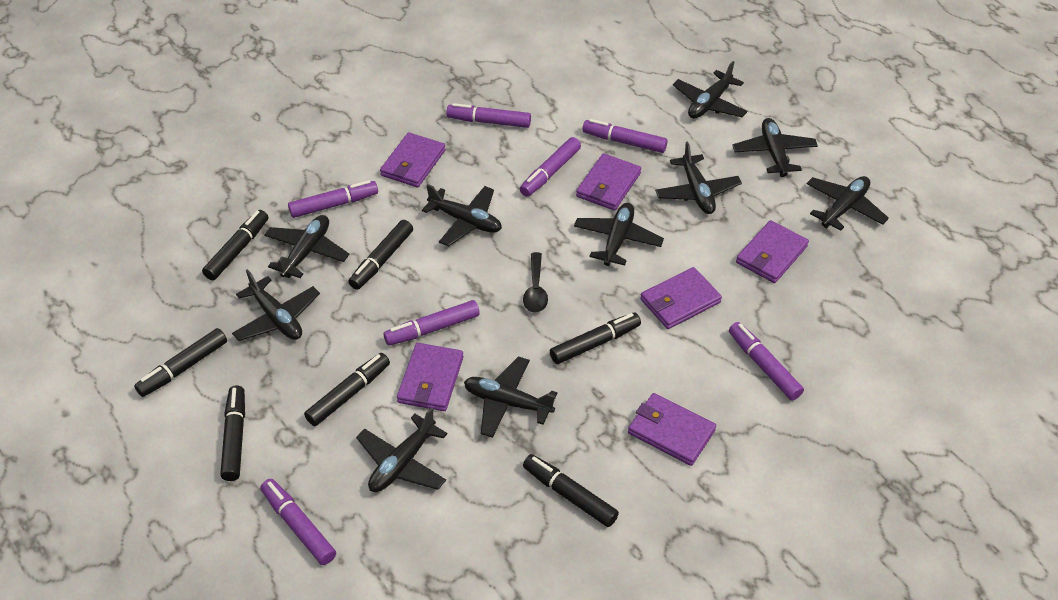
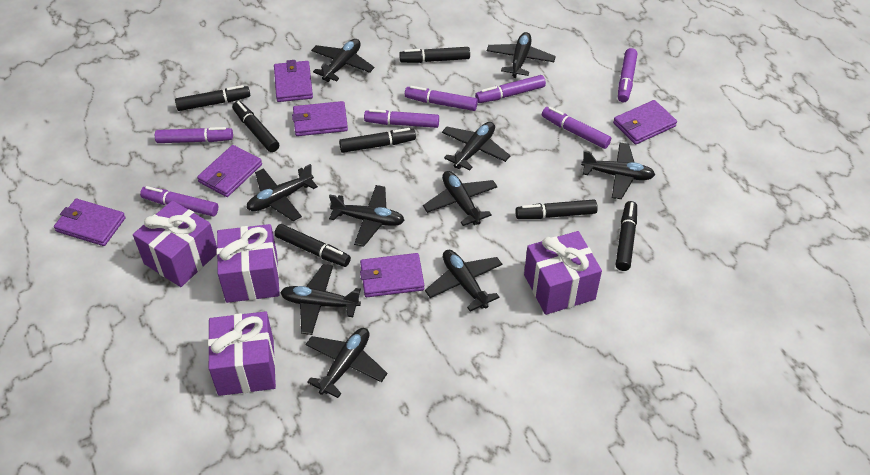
black spoon: 1 -> 0
purple gift: 0 -> 4

